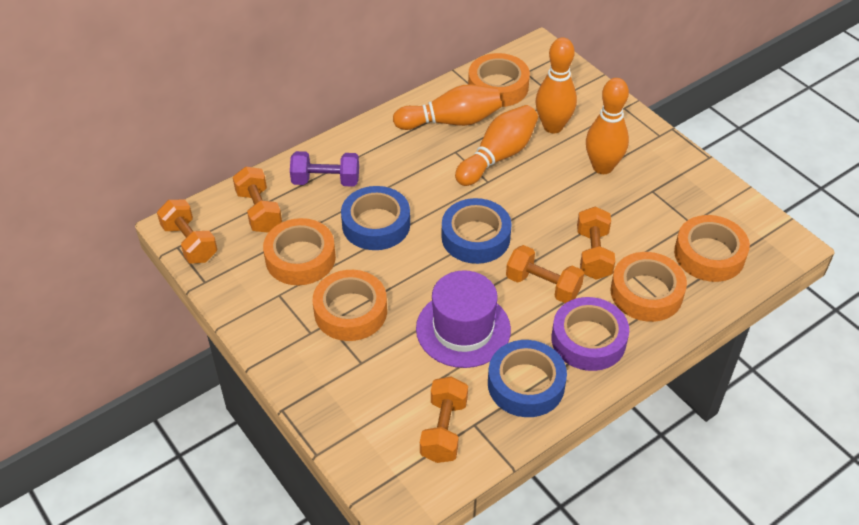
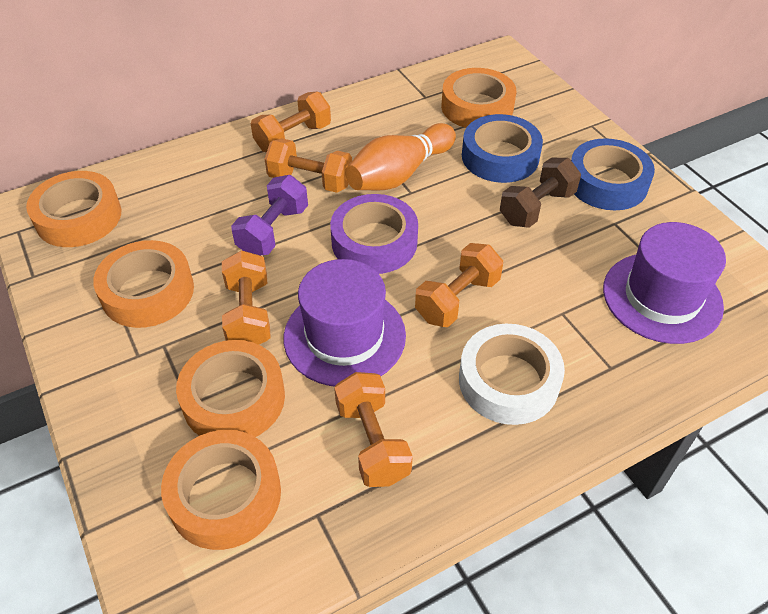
blue tape: 3 -> 2
brown dumbbell: 0 -> 1
orange bowling pin: 4 -> 1
purple hat: 1 -> 2
white tape: 0 -> 1

